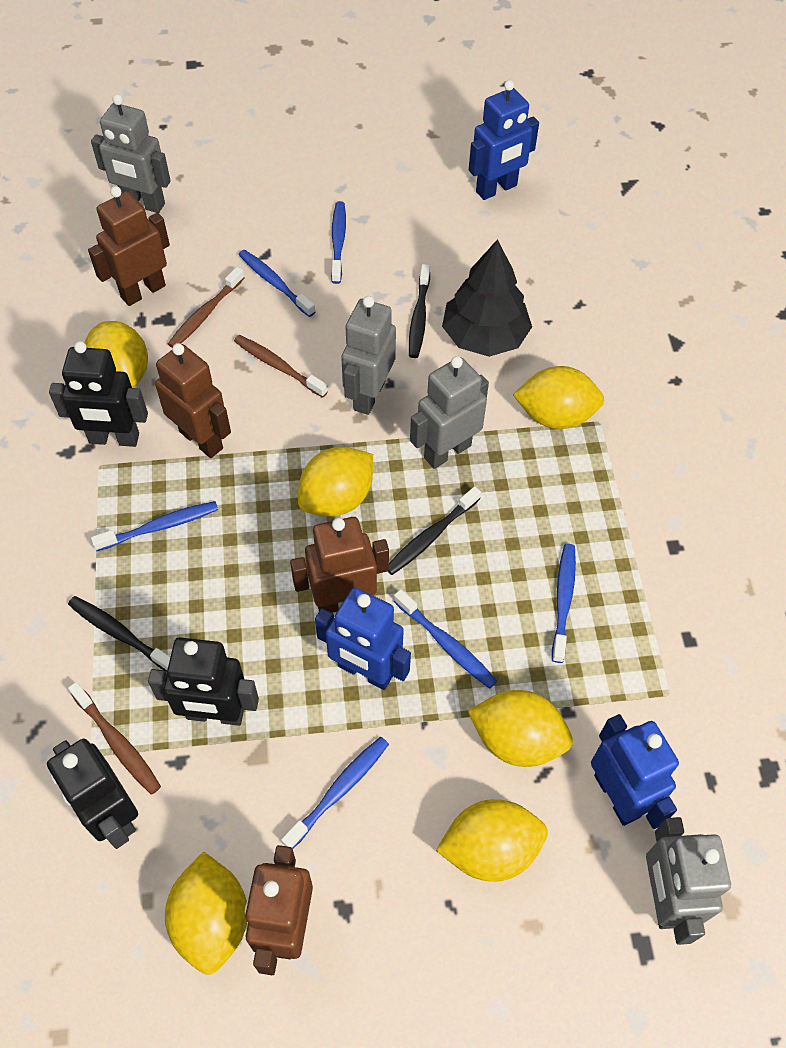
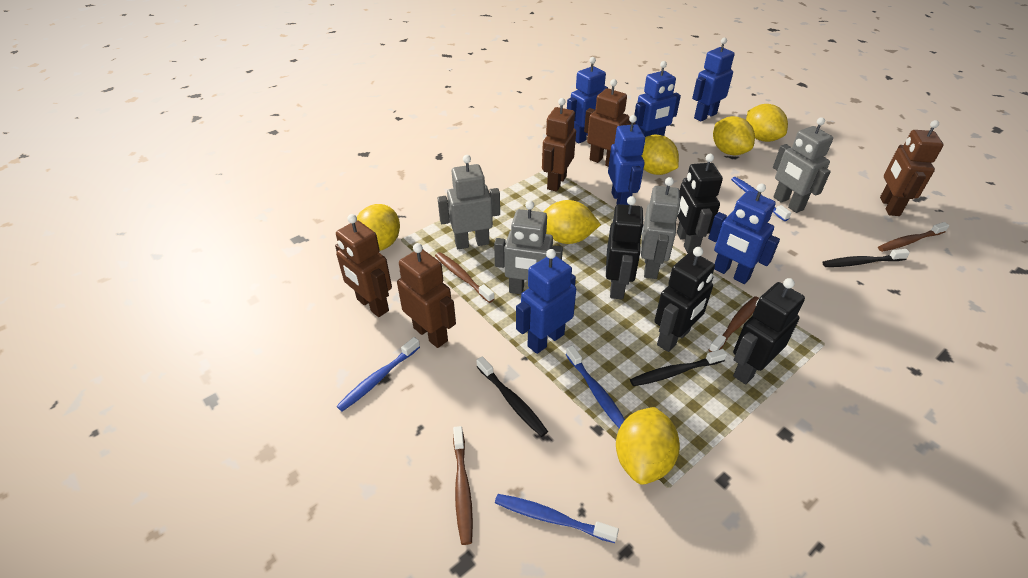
black robot: 3 -> 4
black tree: 1 -> 0
blue robot: 3 -> 6
blue toothbrush: 6 -> 4
brown robot: 4 -> 5
brown toothbrush: 3 -> 4

